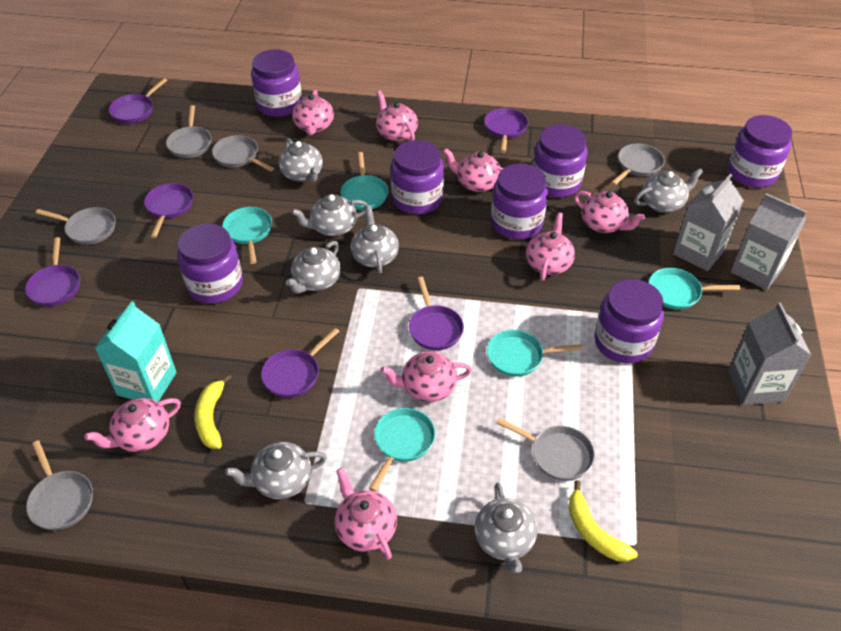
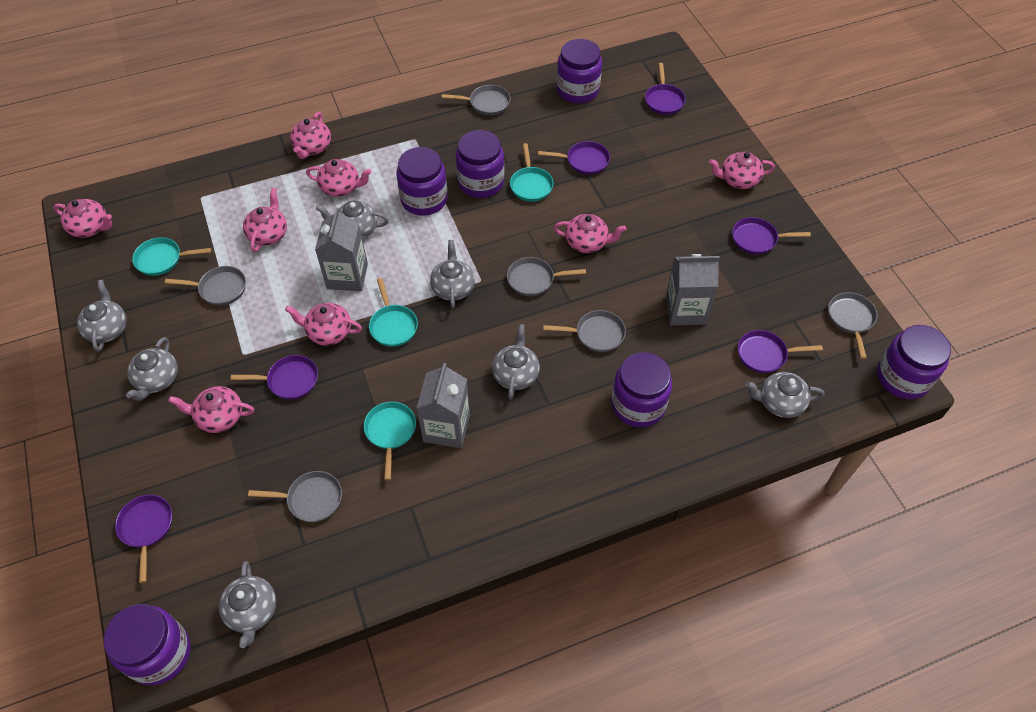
purple jar: 7 -> 6
turquoise carton: 1 -> 0
turquoise pan: 5 -> 4
yellow banana: 2 -> 0

